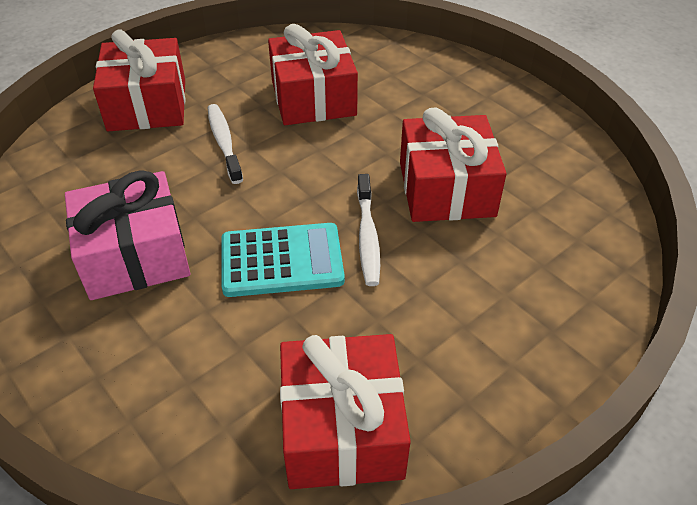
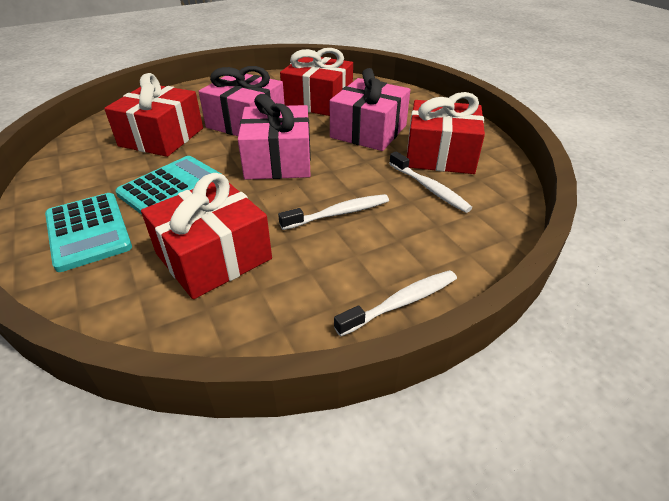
pink gift: 1 -> 3
turquoise calculator: 1 -> 2
white toothbrush: 2 -> 3

